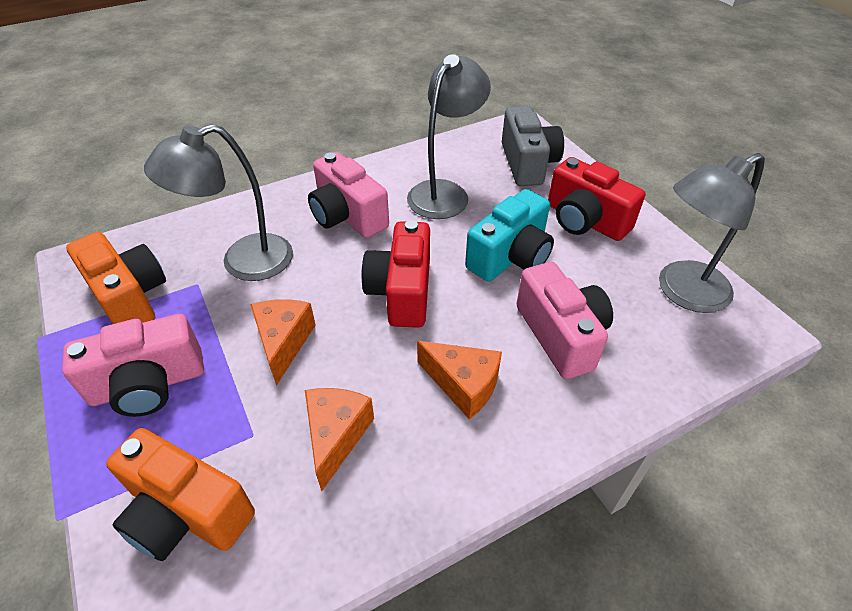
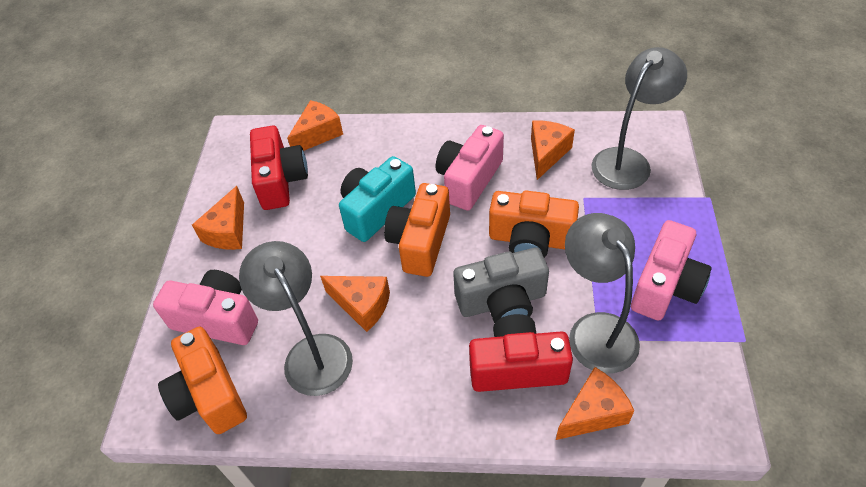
orange camera: 2 -> 3
orange cheese: 3 -> 5

